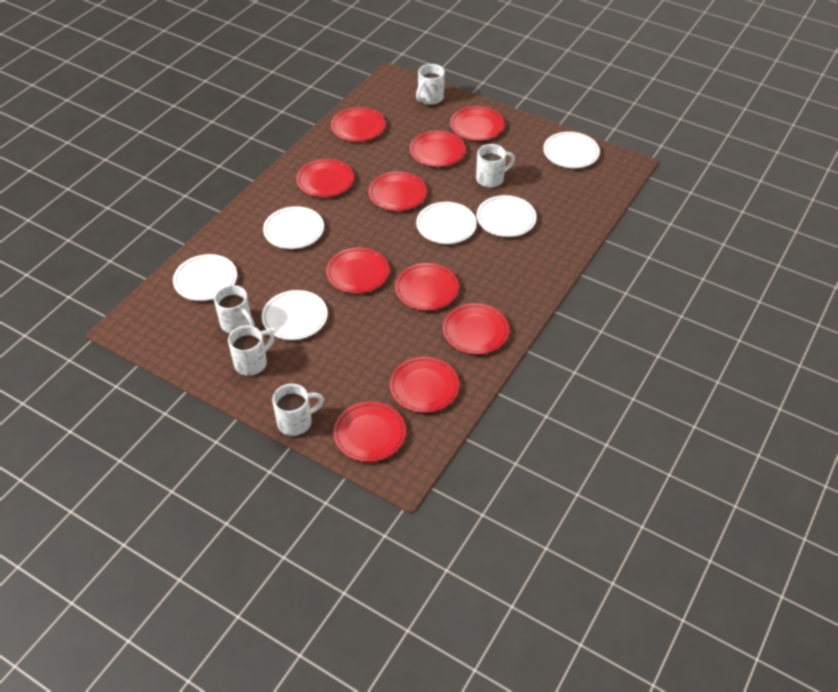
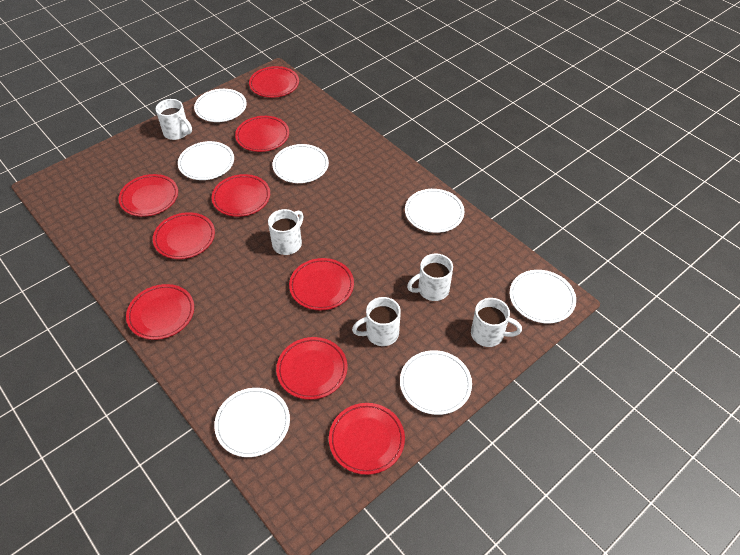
red plate: 10 -> 9
white plate: 6 -> 7

